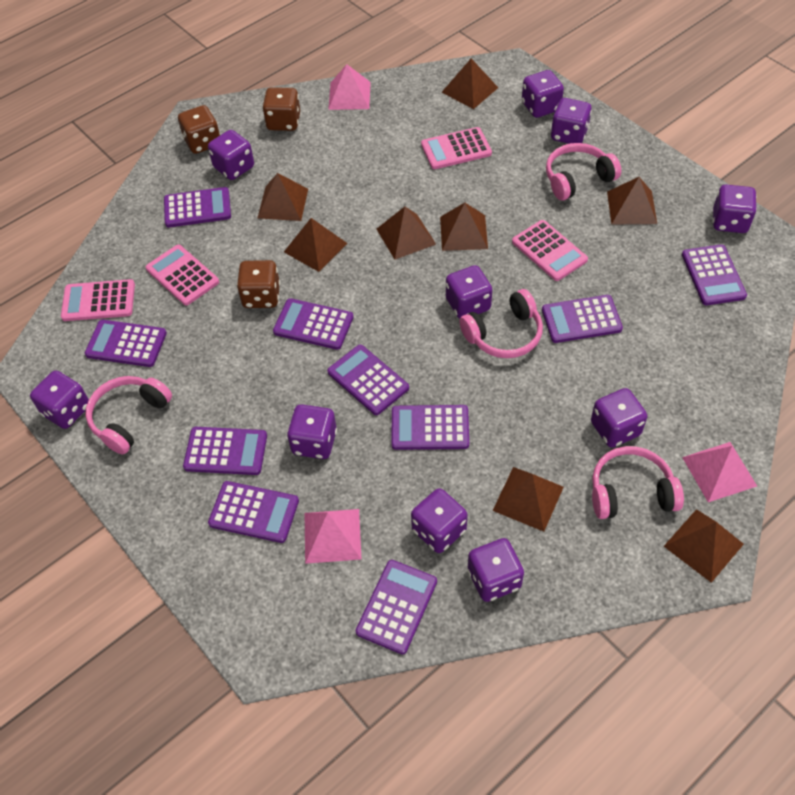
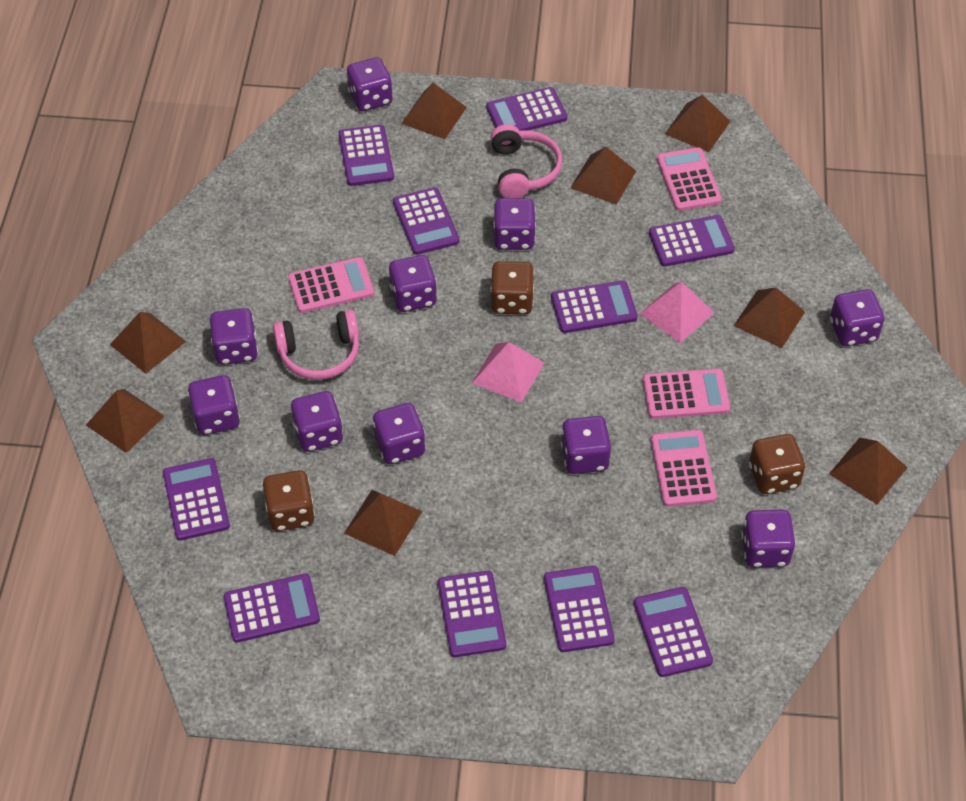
pink headphones: 4 -> 2
pink pyramid: 3 -> 2

